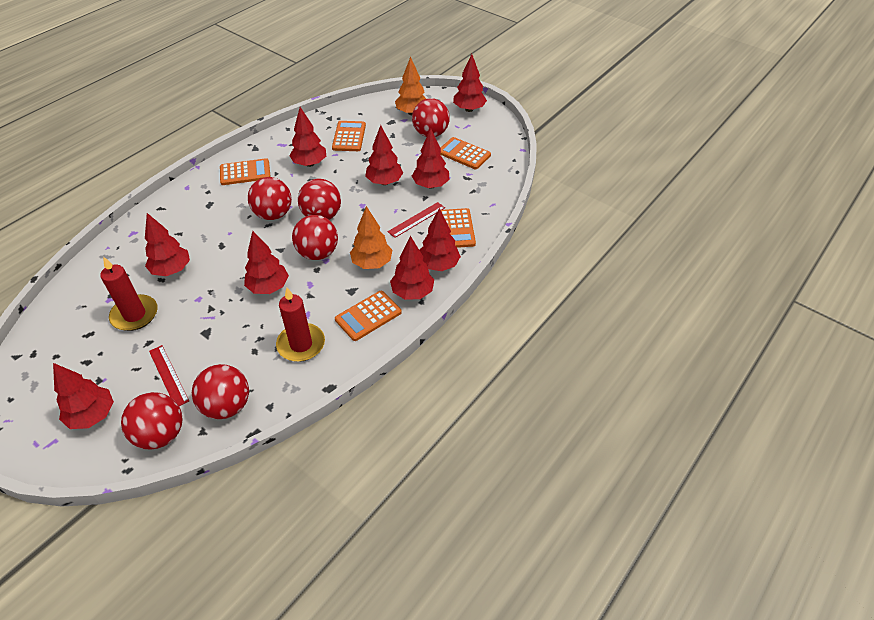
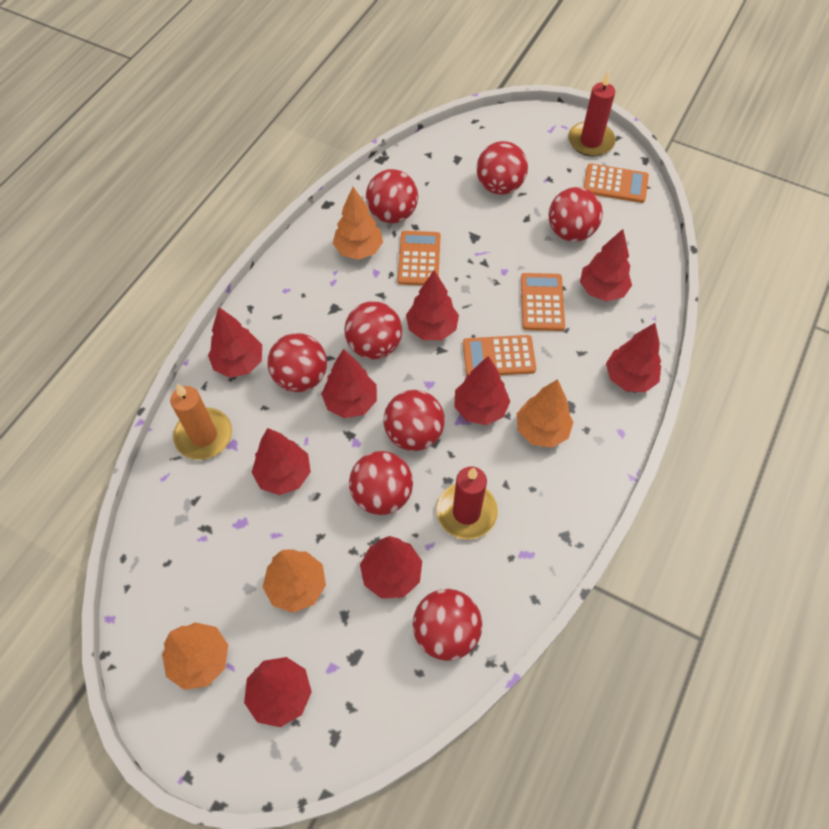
orange calculator: 5 -> 4
orange candle: 0 -> 1
orange tree: 2 -> 4
red ball: 6 -> 8
red ruler: 2 -> 0

